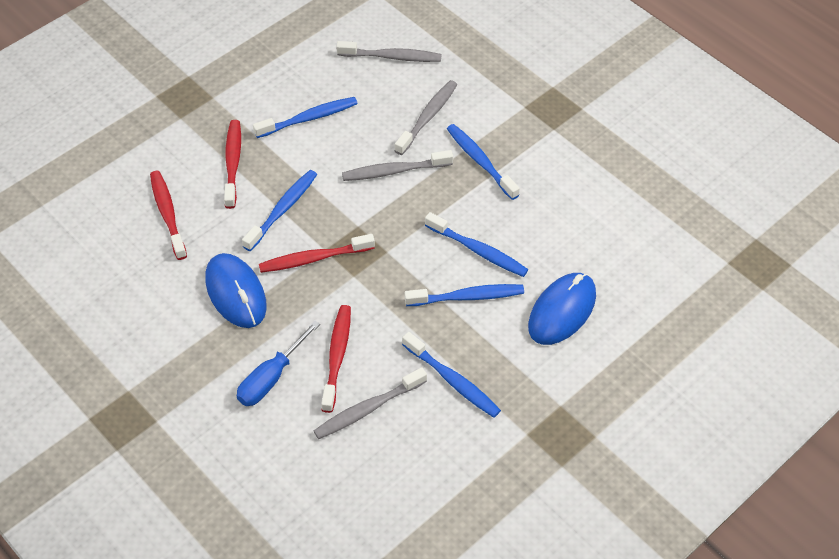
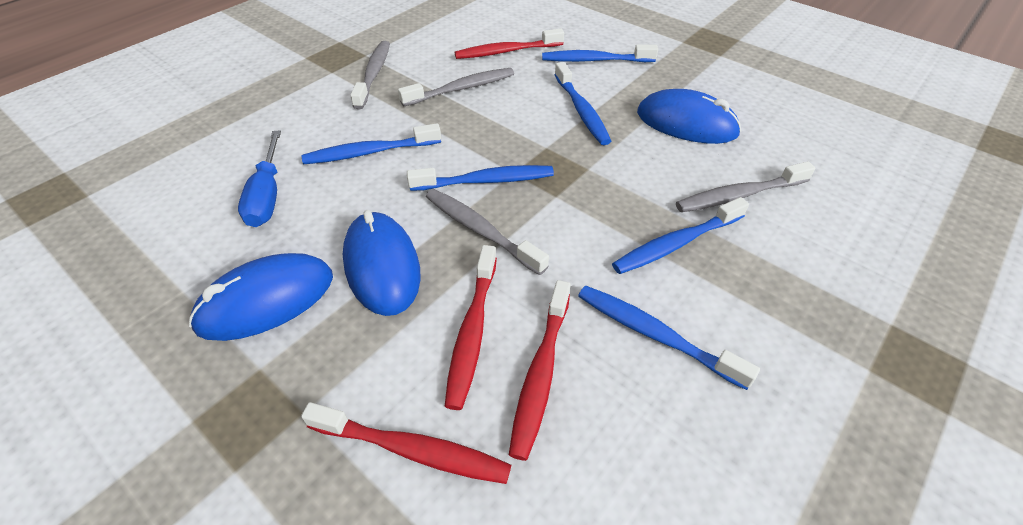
blue mouse: 2 -> 3

